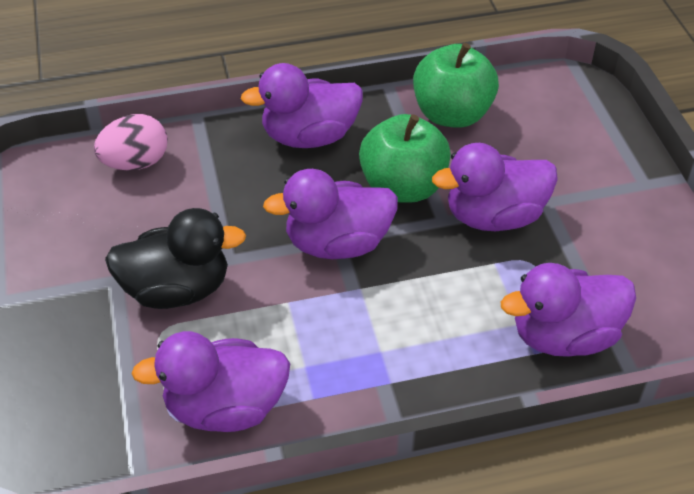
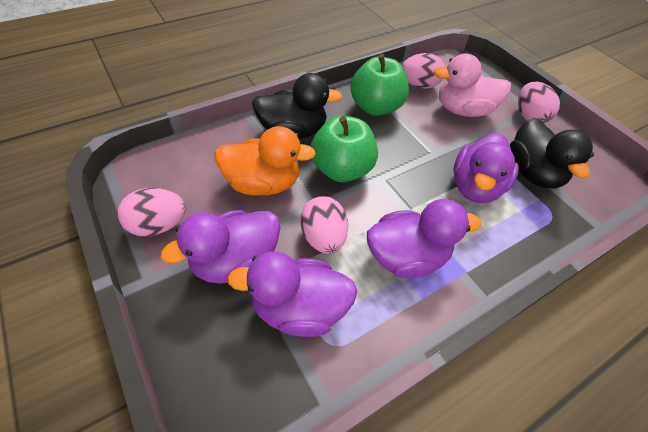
black duck: 1 -> 2
orange duck: 0 -> 1
pink duck: 0 -> 1
pink egg: 1 -> 4
purple duck: 5 -> 4

